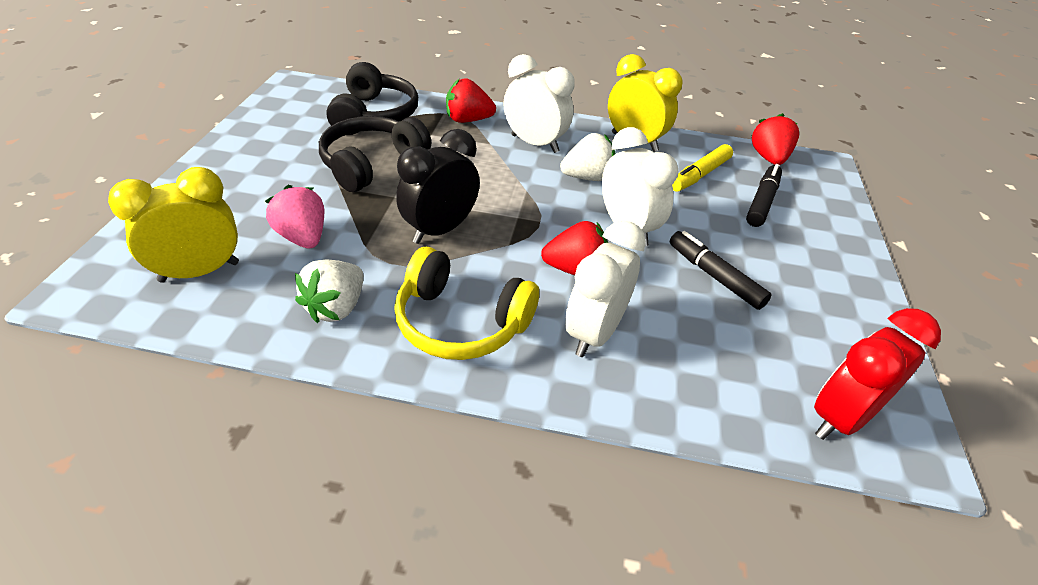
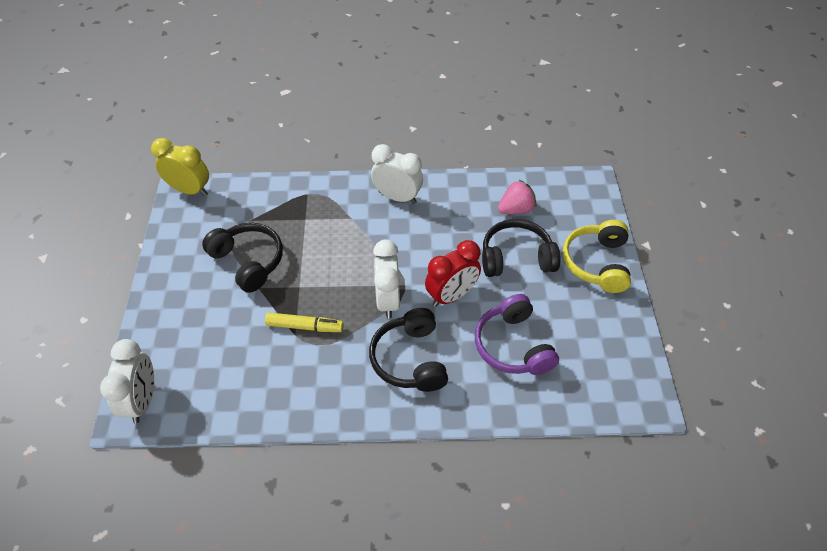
black clock: 1 -> 0
black headphones: 2 -> 3
black marker: 2 -> 0
purple headphones: 0 -> 1
red strawberry: 3 -> 0
white strawberry: 2 -> 0
yellow clock: 2 -> 1

